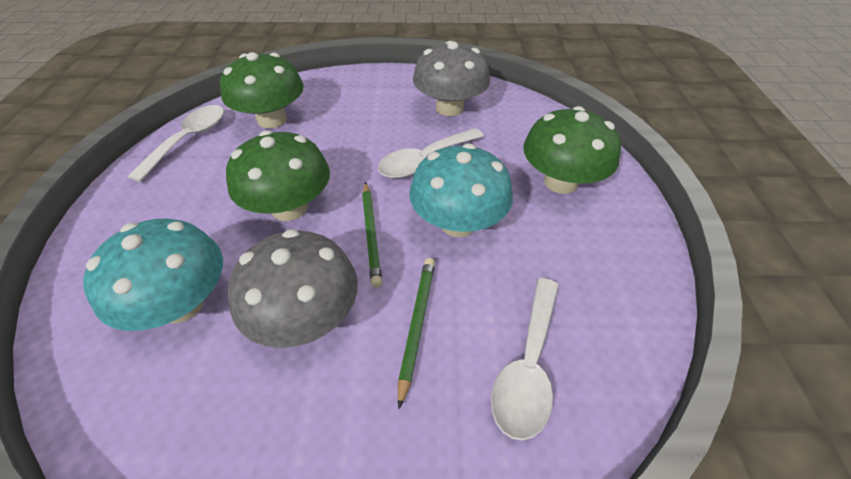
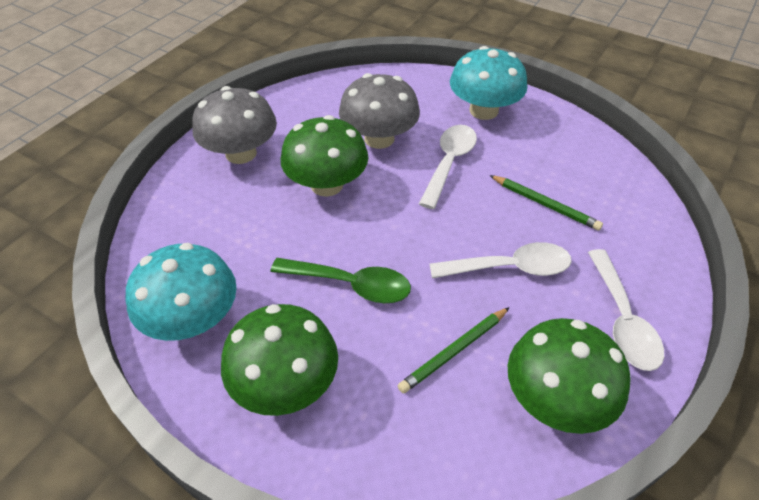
green spoon: 0 -> 1

